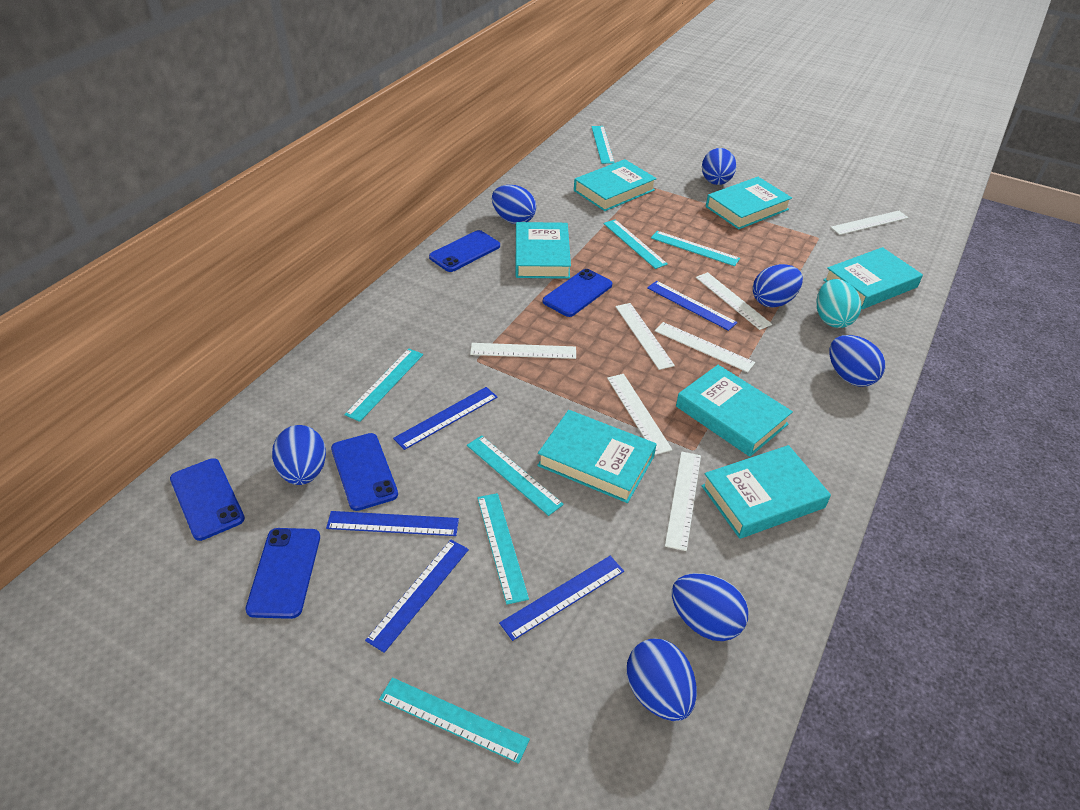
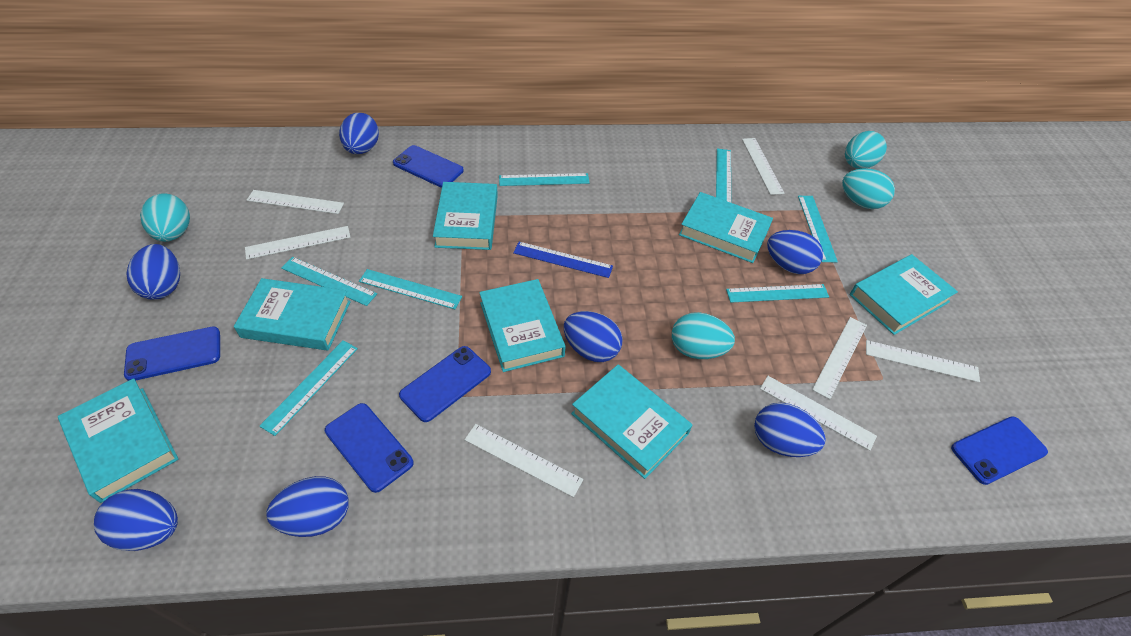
blue ruler: 5 -> 1
turquoise egg: 1 -> 4

